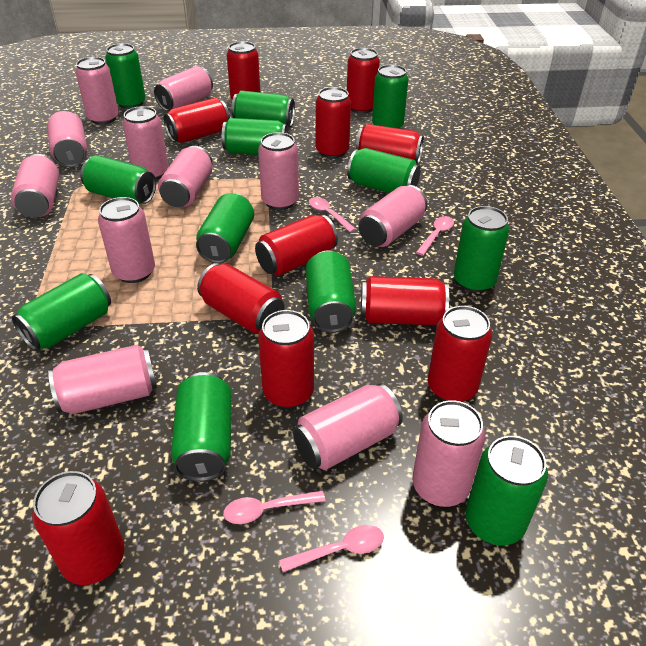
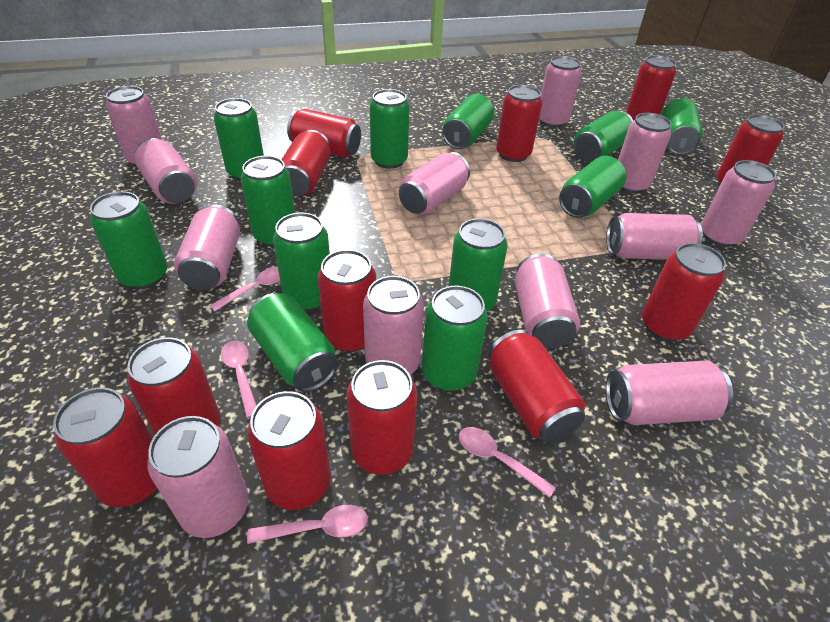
red can: 11 -> 12

